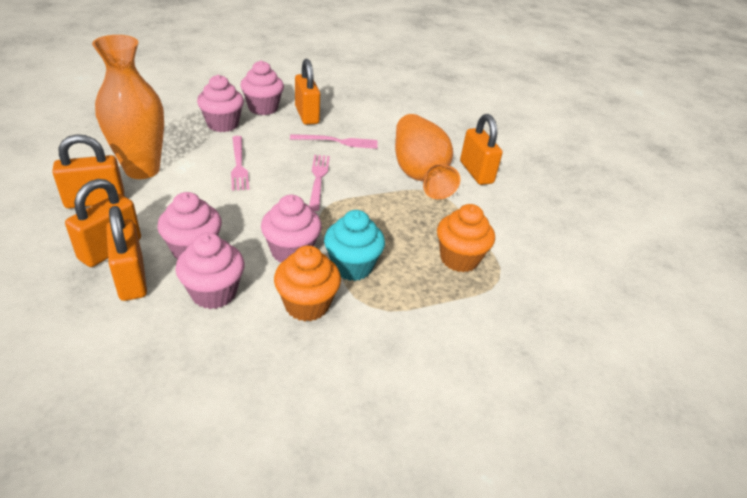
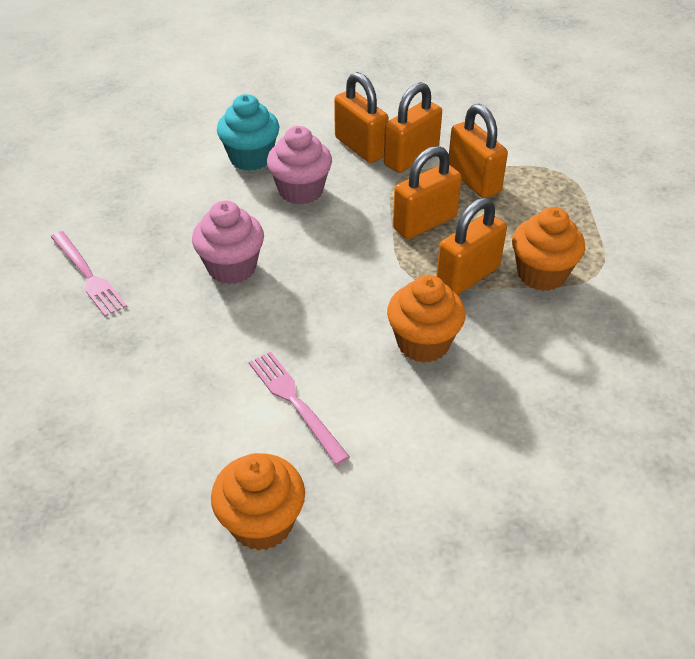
orange cupcake: 2 -> 3
orange vase: 2 -> 0
pink cupcake: 5 -> 2
pink fork: 3 -> 2

